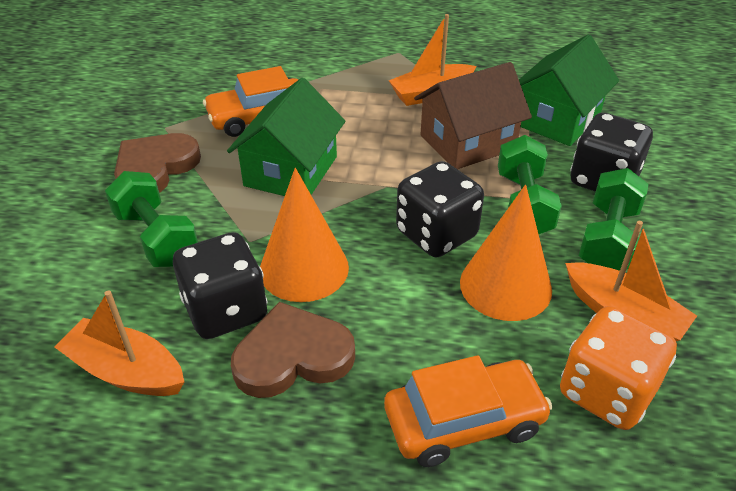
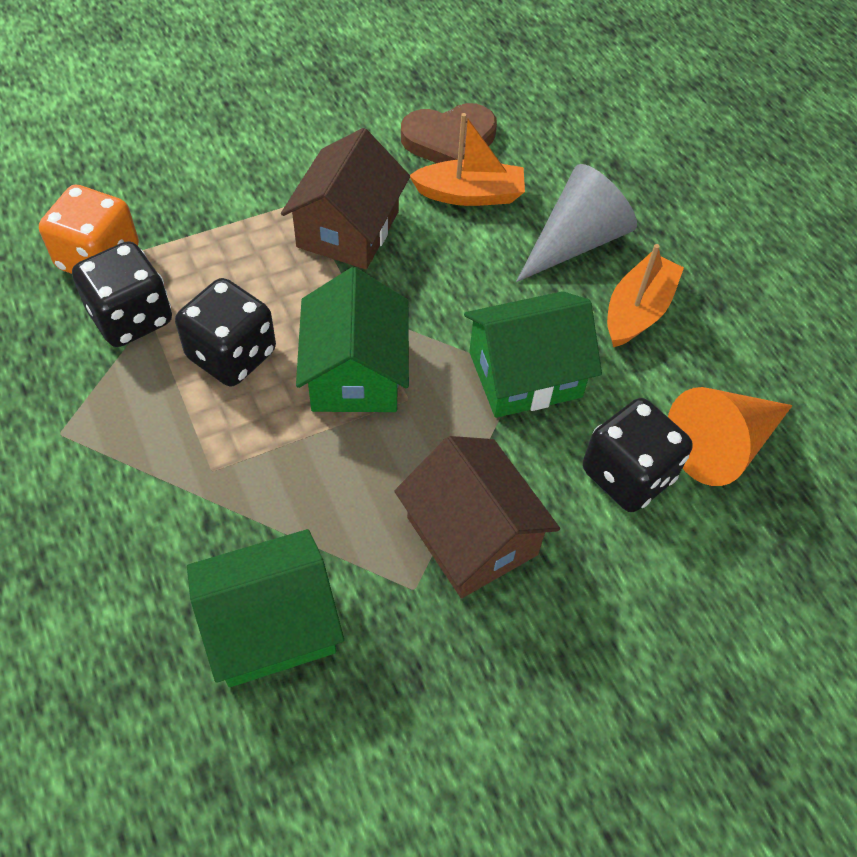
brown heart: 2 -> 1
brown house: 1 -> 2
green dumbbell: 3 -> 0
green house: 2 -> 3
grey cone: 0 -> 1
orange boat: 3 -> 2
orange car: 2 -> 0
orange cone: 2 -> 1

